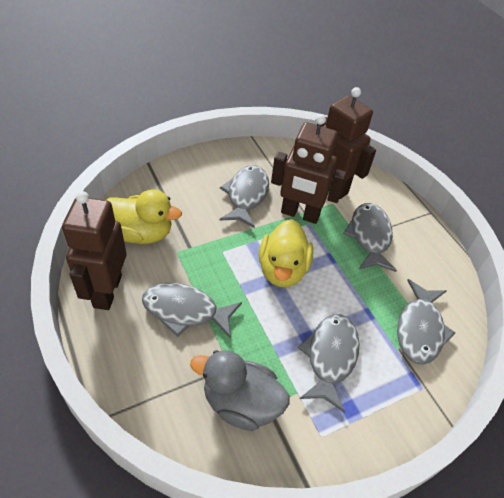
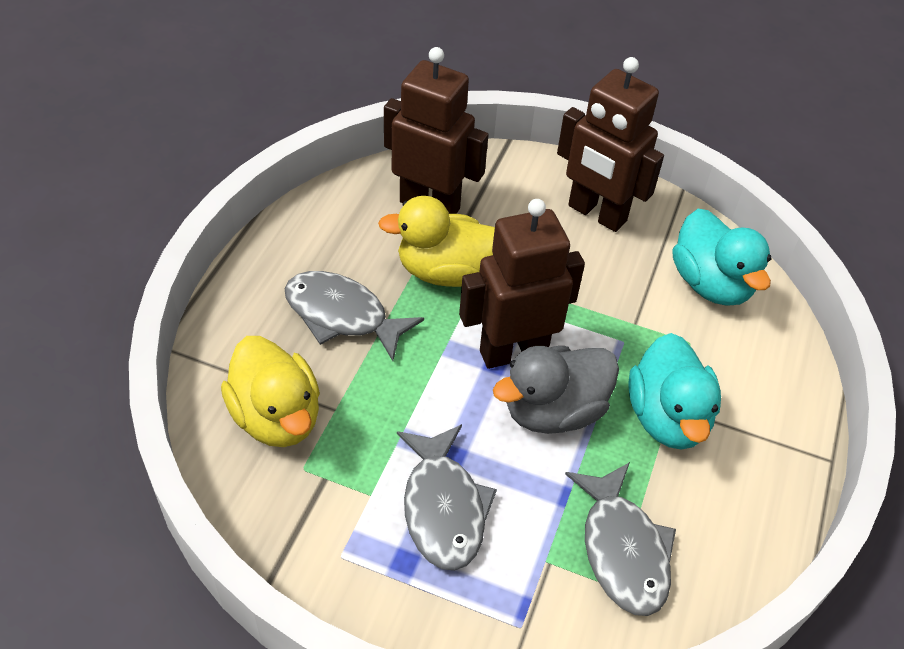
grey fish: 5 -> 3
turquoise duck: 0 -> 2

